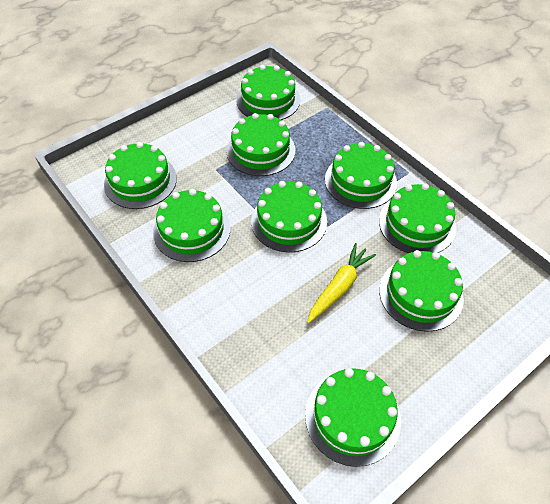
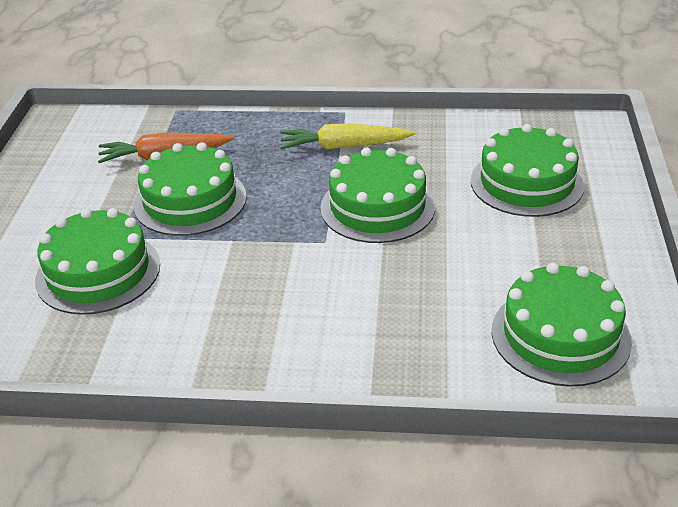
green cake: 9 -> 5
orange carrot: 0 -> 1

